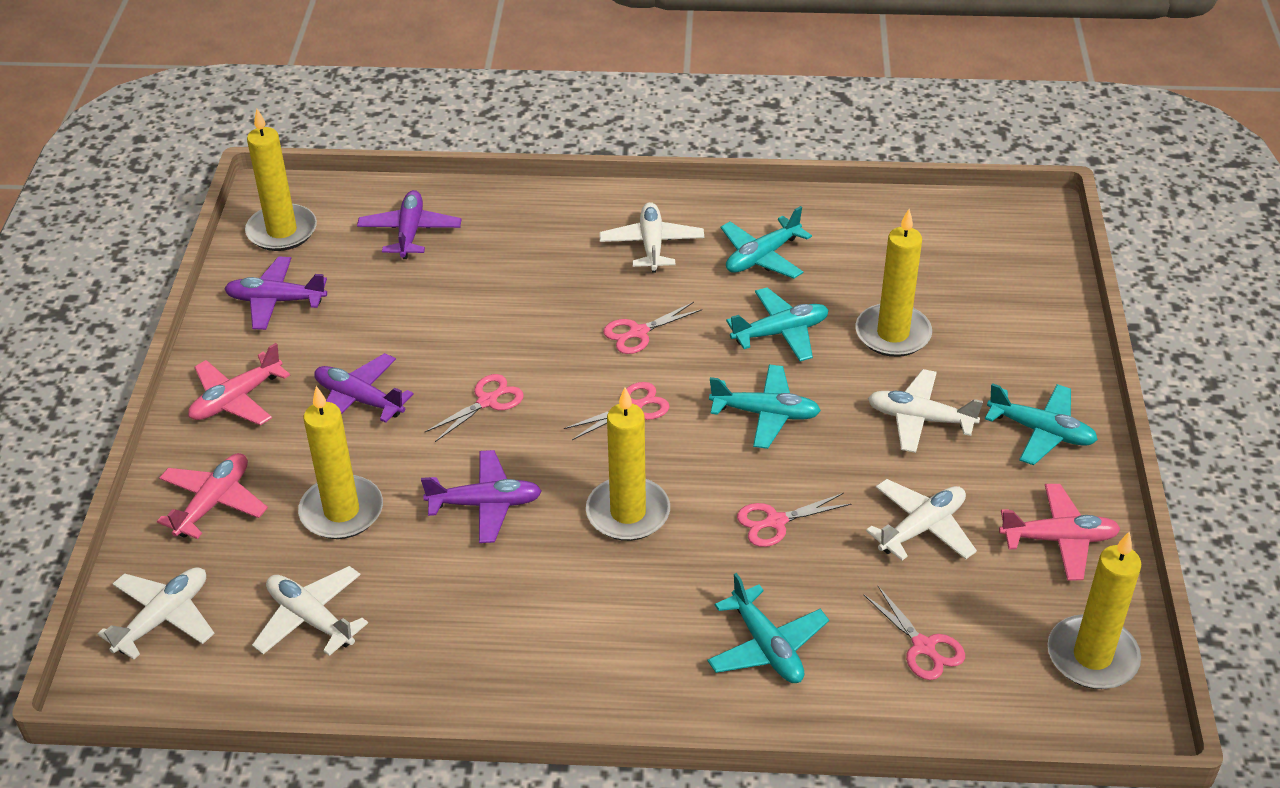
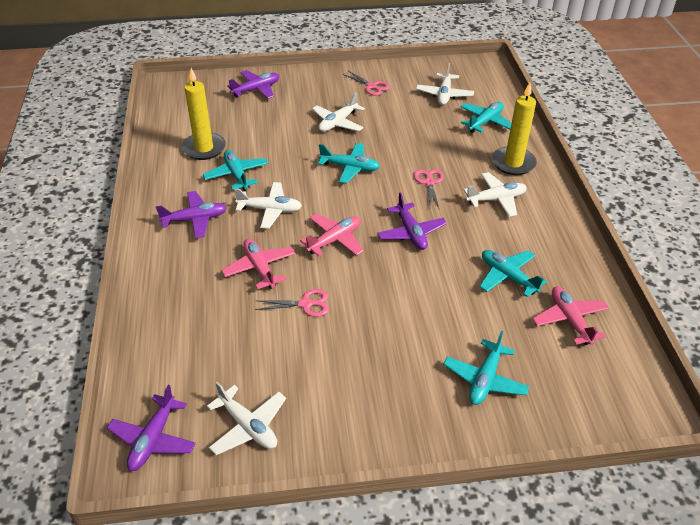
pink scissors: 5 -> 3
yellow candle: 5 -> 2

